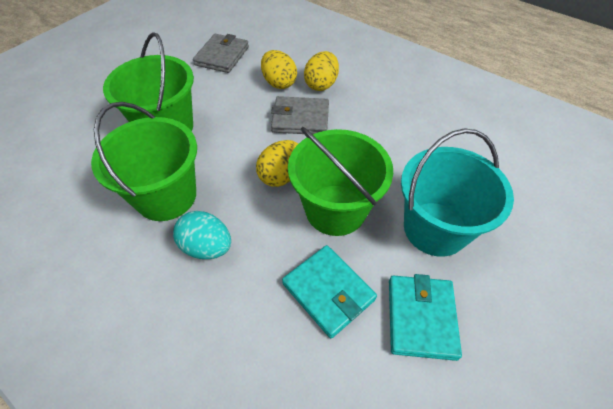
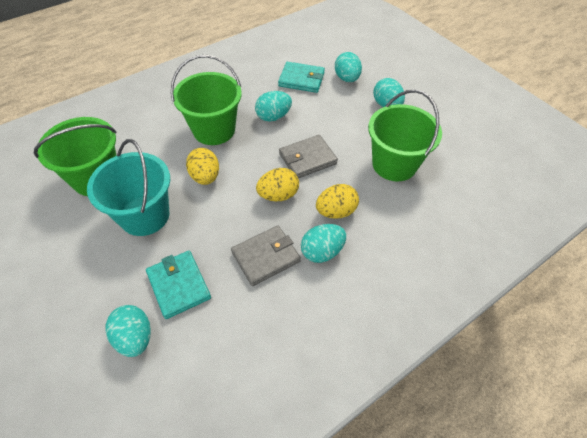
turquoise egg: 1 -> 5

